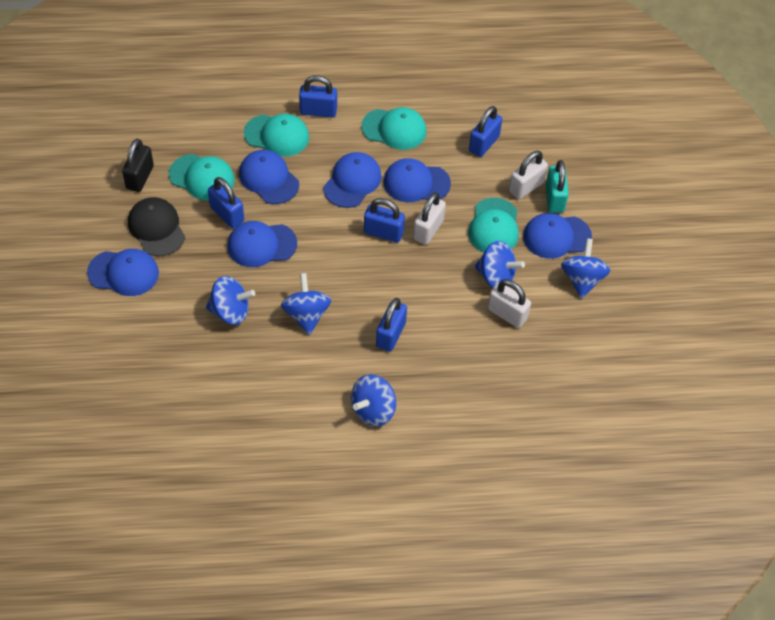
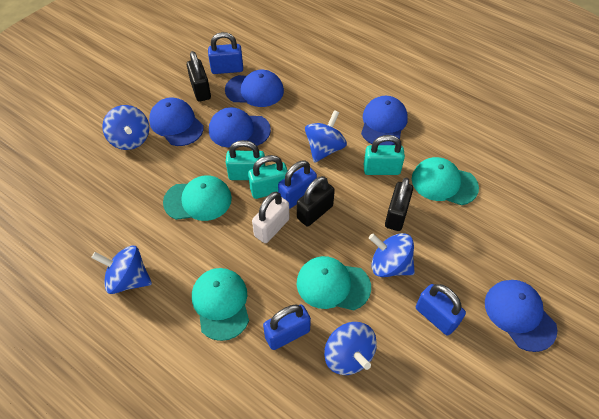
black cap: 1 -> 0
black padlock: 1 -> 3
blue cap: 6 -> 5
blue padlock: 5 -> 4
turquoise padlock: 1 -> 3
white padlock: 3 -> 1

